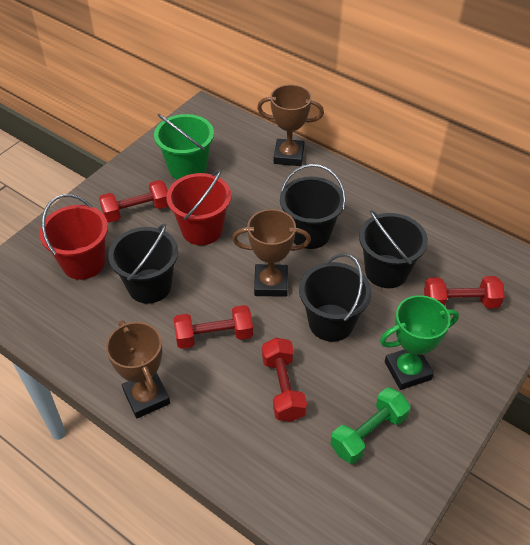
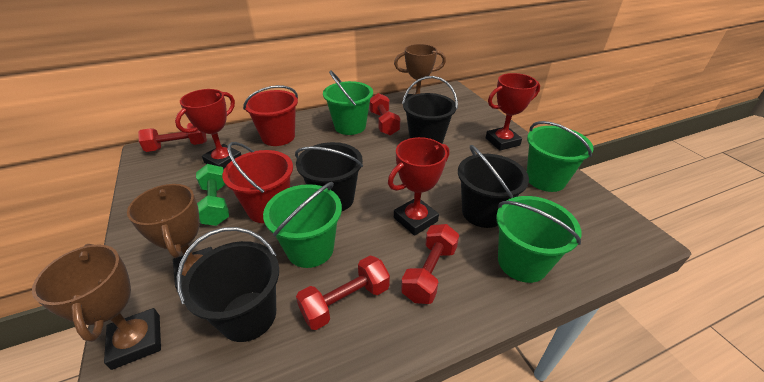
green bucket: 1 -> 4
green trophy: 1 -> 0
red trophy: 0 -> 3

